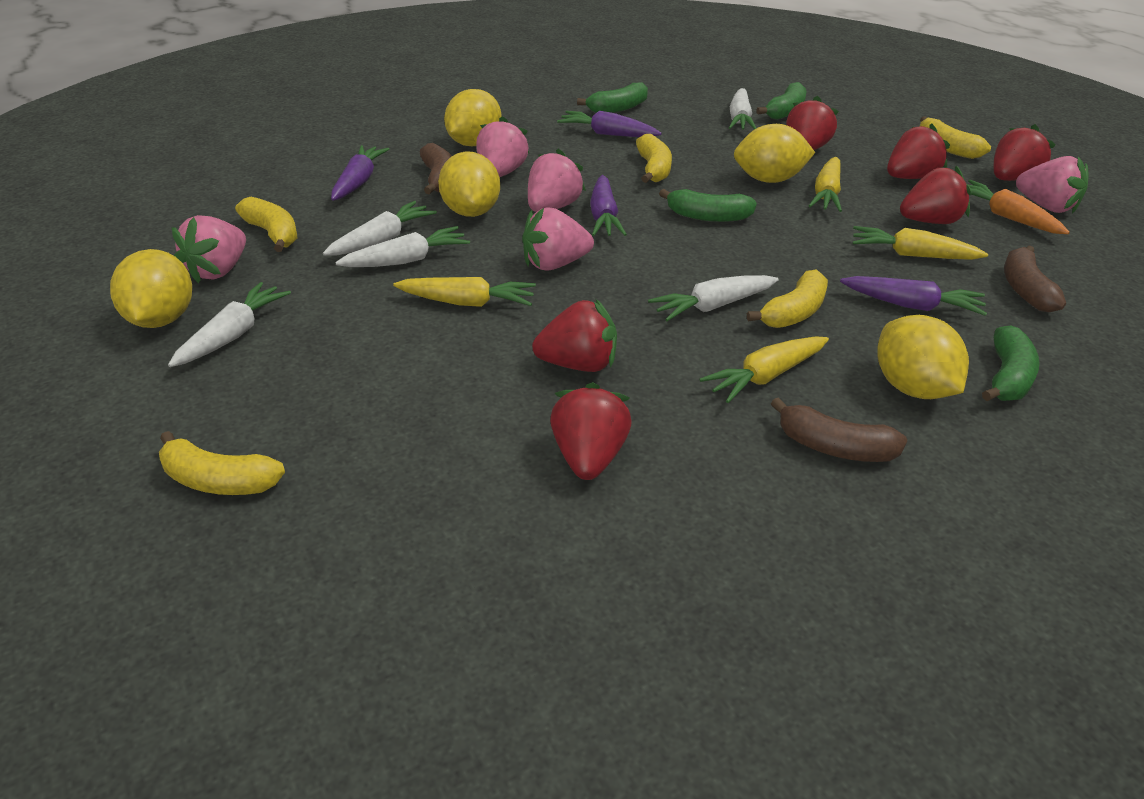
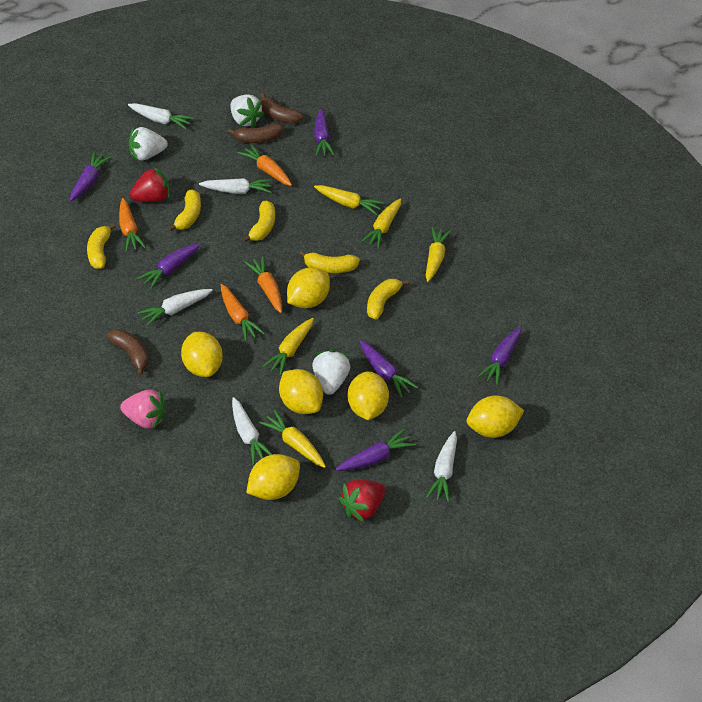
green banana: 4 -> 0
orange carrot: 1 -> 4
pink strawberry: 5 -> 1
purple carrot: 4 -> 6
red strawberry: 6 -> 2
white strawberry: 0 -> 3
yellow carrot: 4 -> 5
yellow lemon: 5 -> 6

